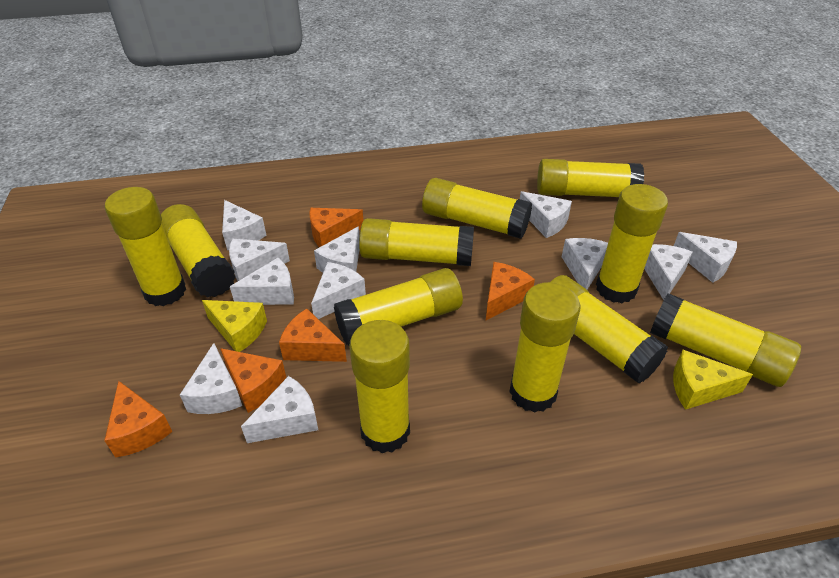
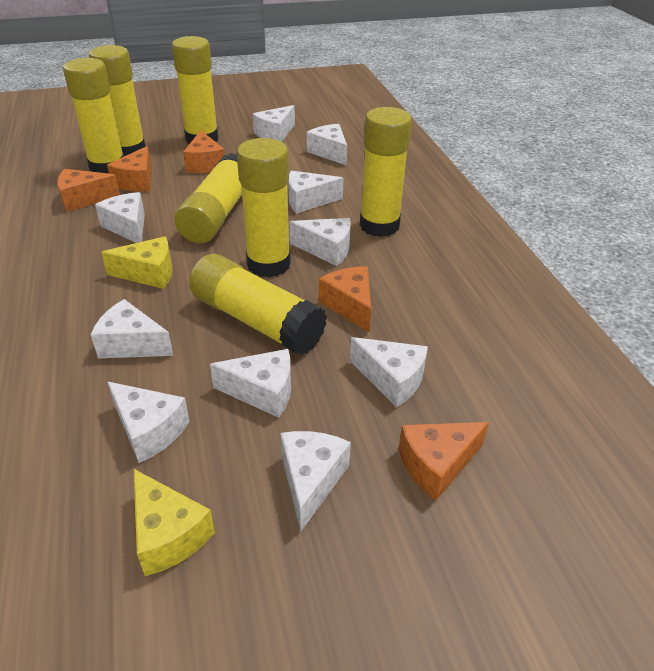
white cheese: 11 -> 10
yellow glue stick: 11 -> 7

